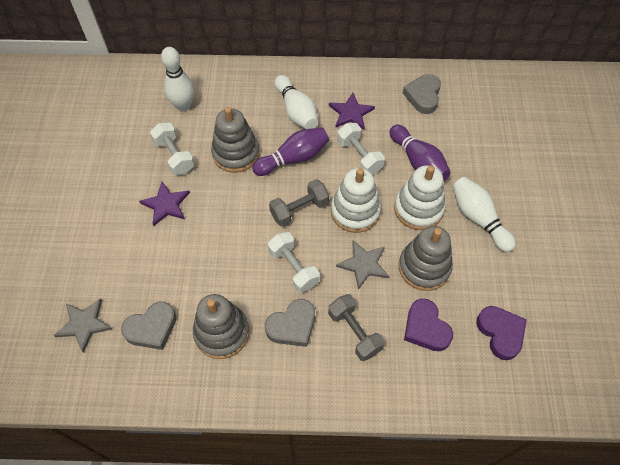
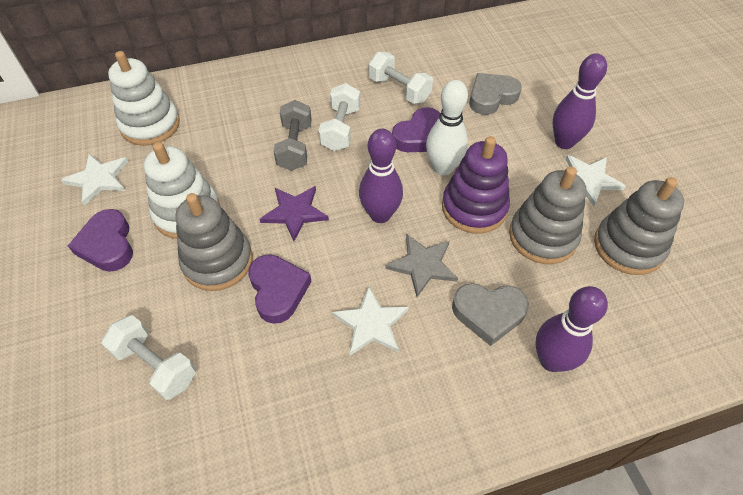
grey dumbbell: 2 -> 1
grey heart: 3 -> 2
grey star: 2 -> 1
purple bowling pin: 2 -> 3
purple heart: 2 -> 3
purple stacking toy: 0 -> 1
purple star: 2 -> 1
white bowling pin: 3 -> 1
white star: 0 -> 3

